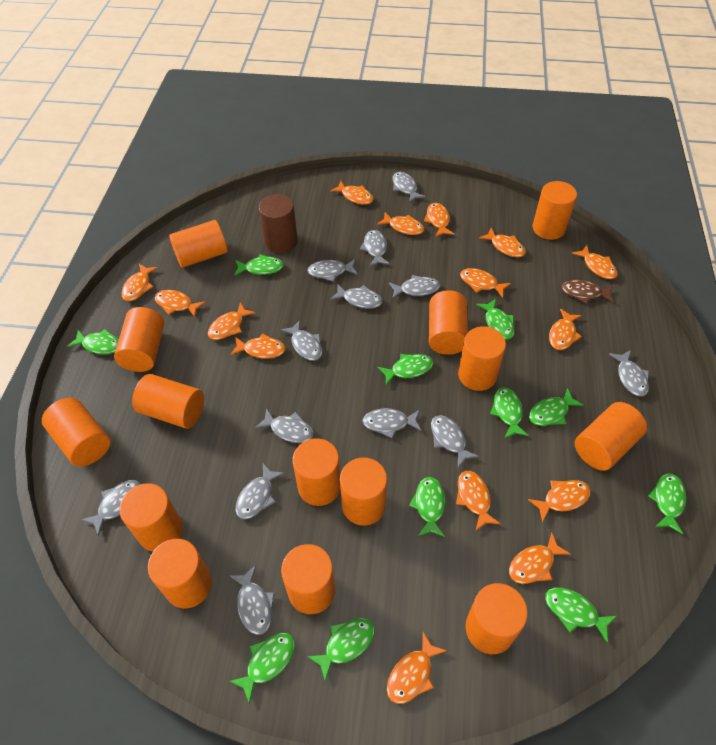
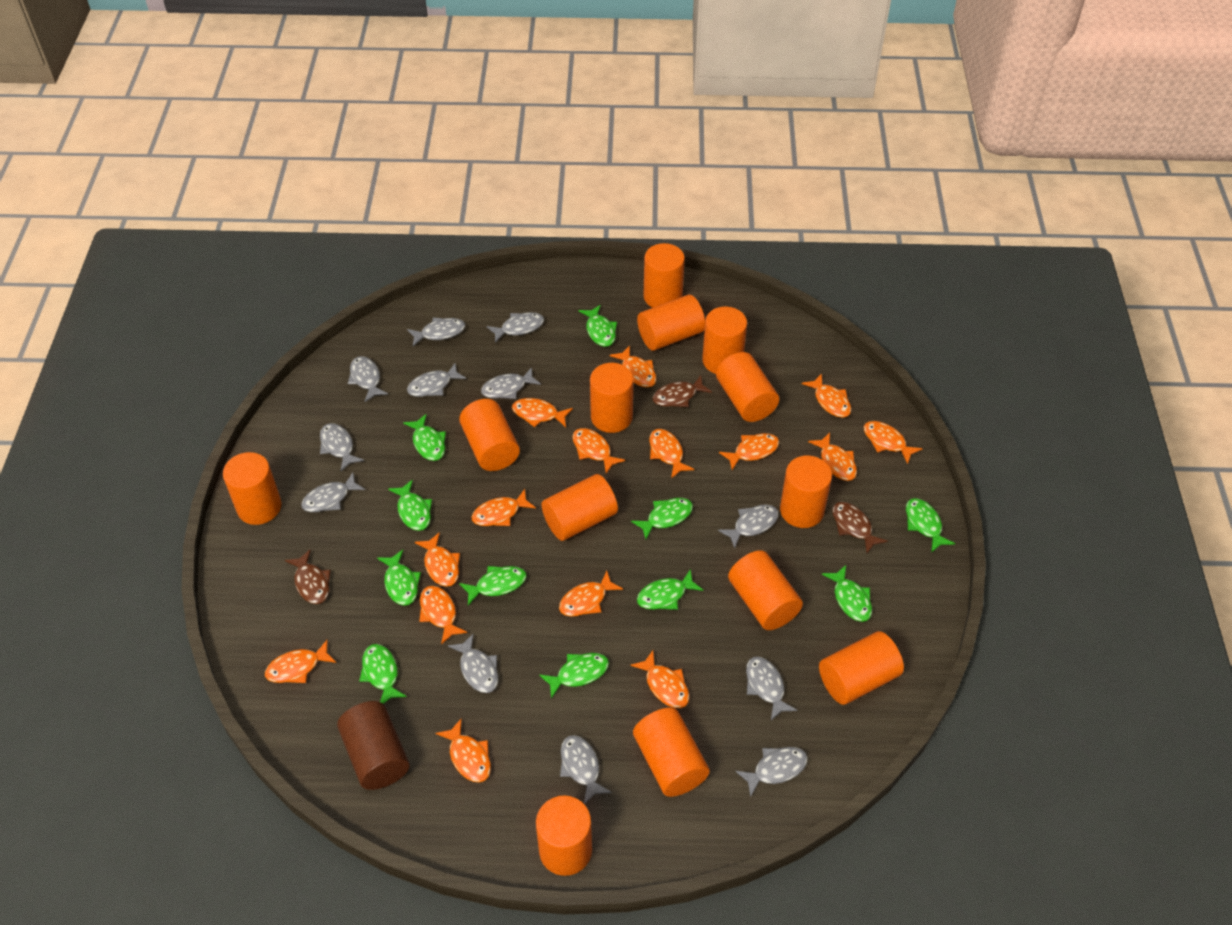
brown fish: 1 -> 3
grey fish: 13 -> 12
orange cylinder: 14 -> 13

